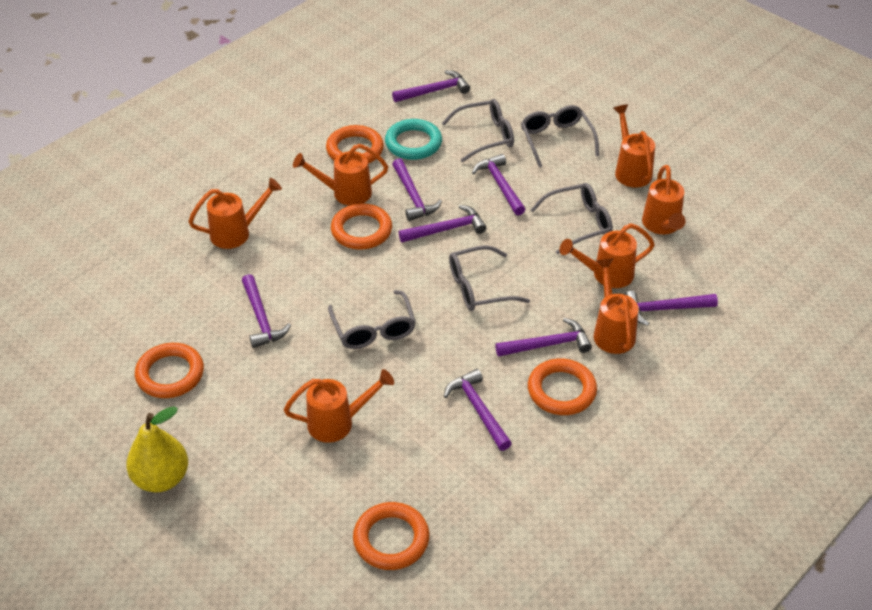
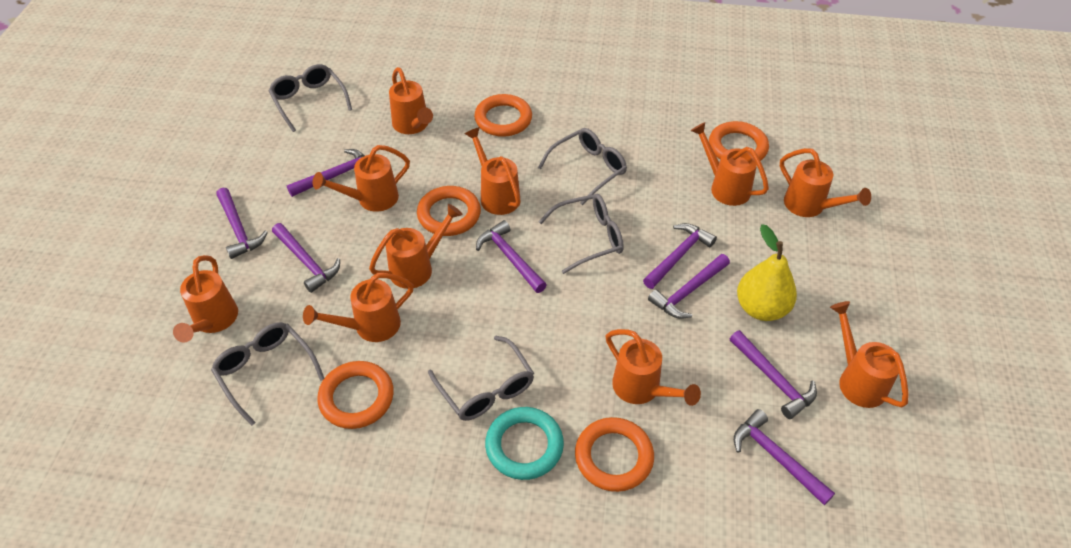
orange watering can: 7 -> 10

